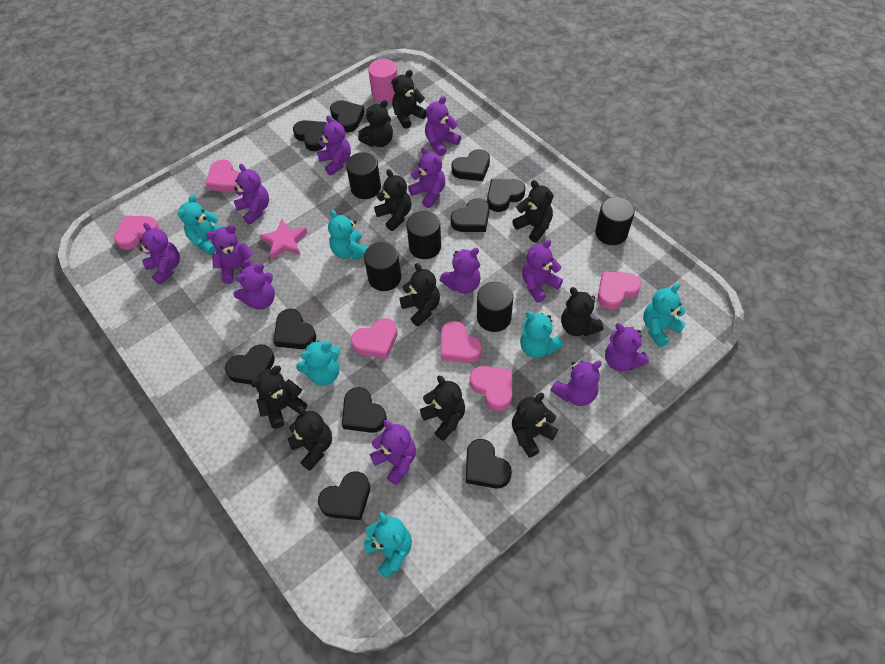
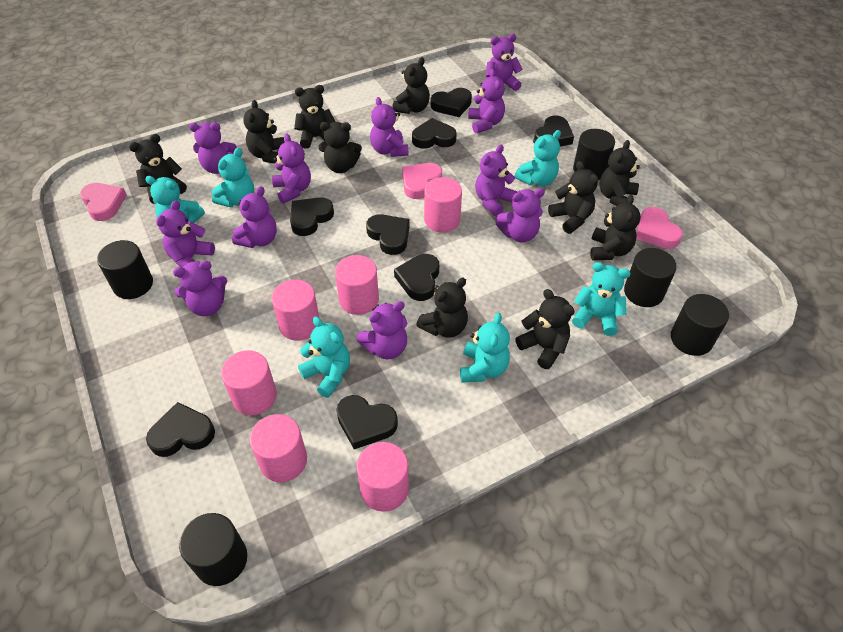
black heart: 10 -> 8
pink cylinder: 1 -> 6
pink heart: 6 -> 3
pink star: 1 -> 0
purple teddy bear: 12 -> 11

